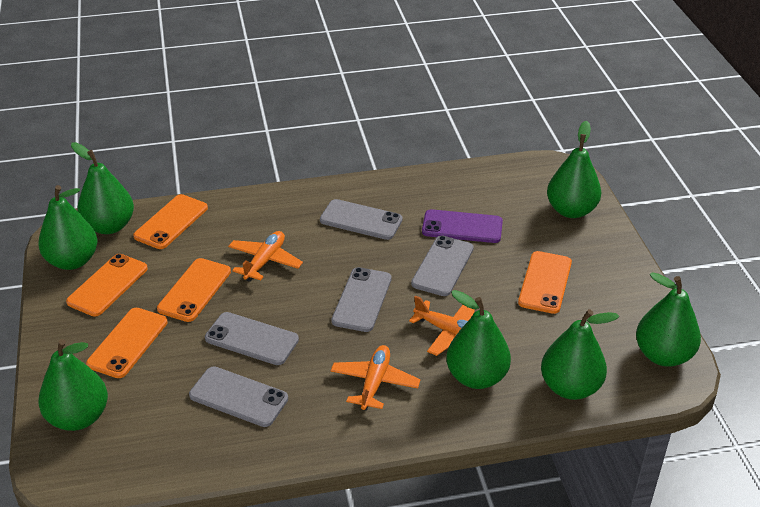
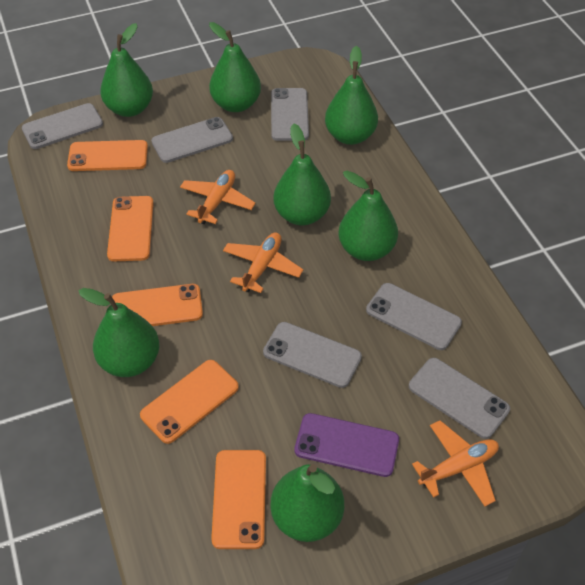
grey phone: 5 -> 6

